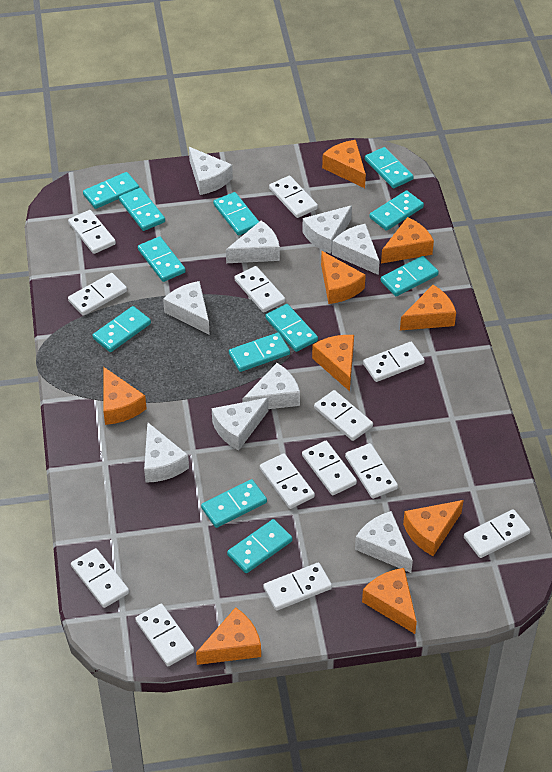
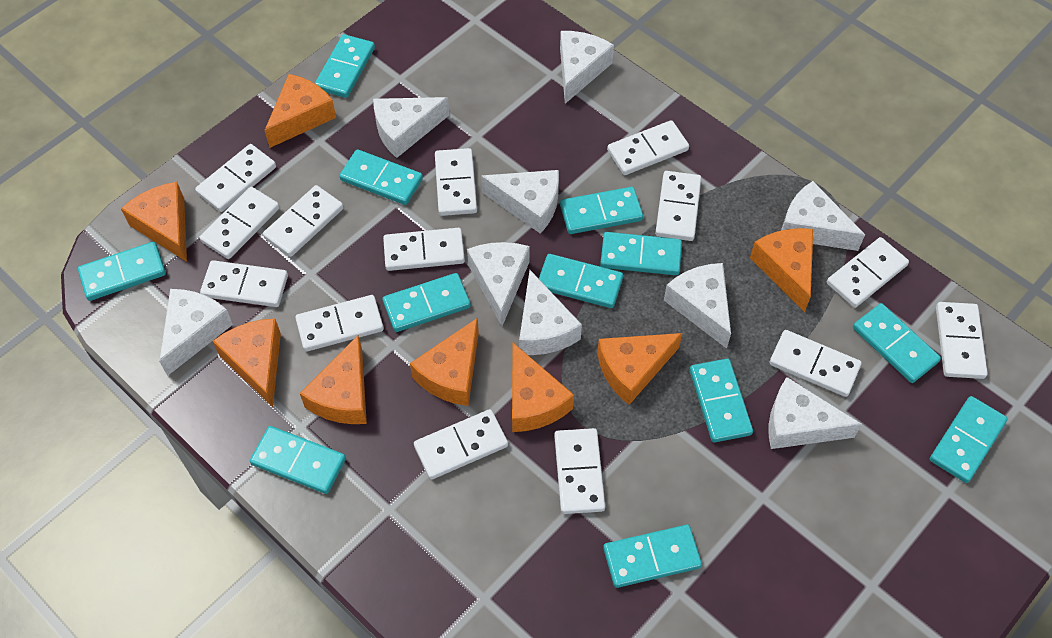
orange cheese: 9 -> 8
white domino: 13 -> 14

